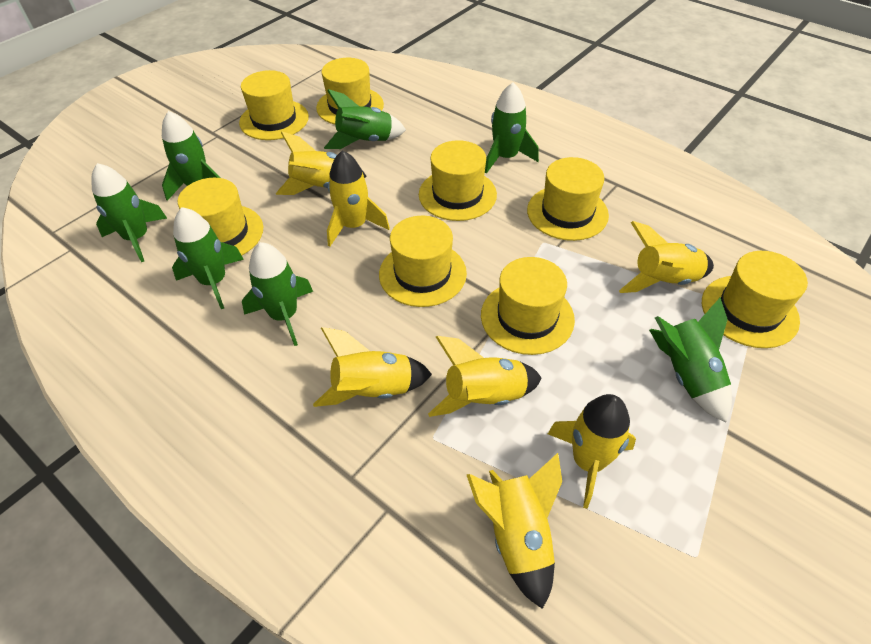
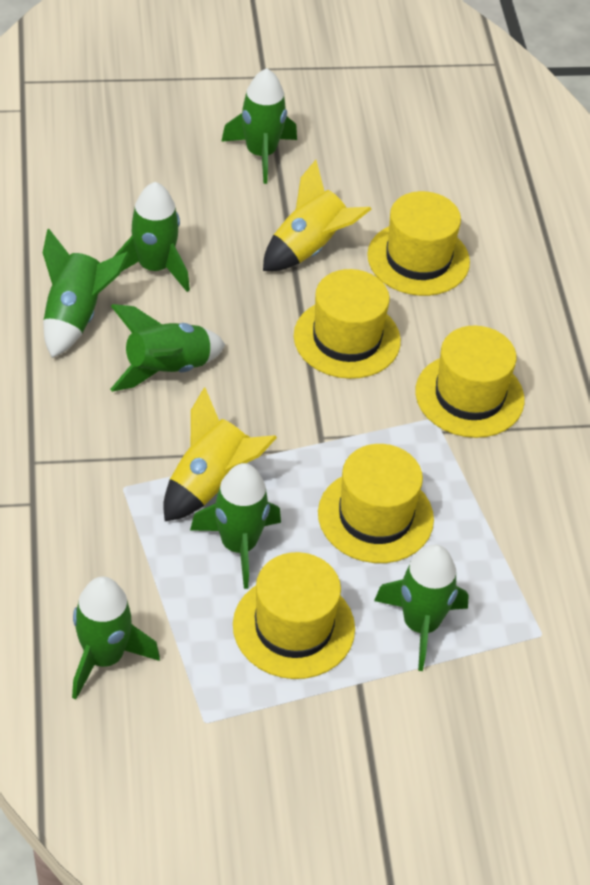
yellow hat: 8 -> 5
yellow rocket: 7 -> 2

